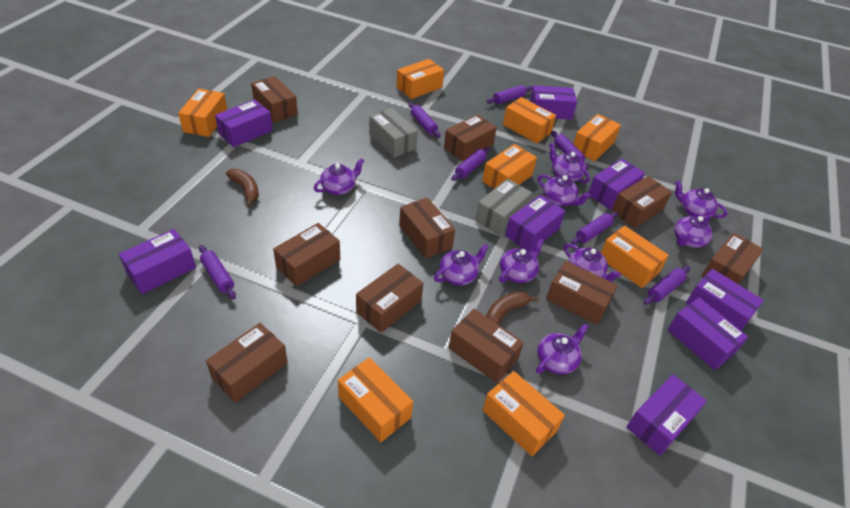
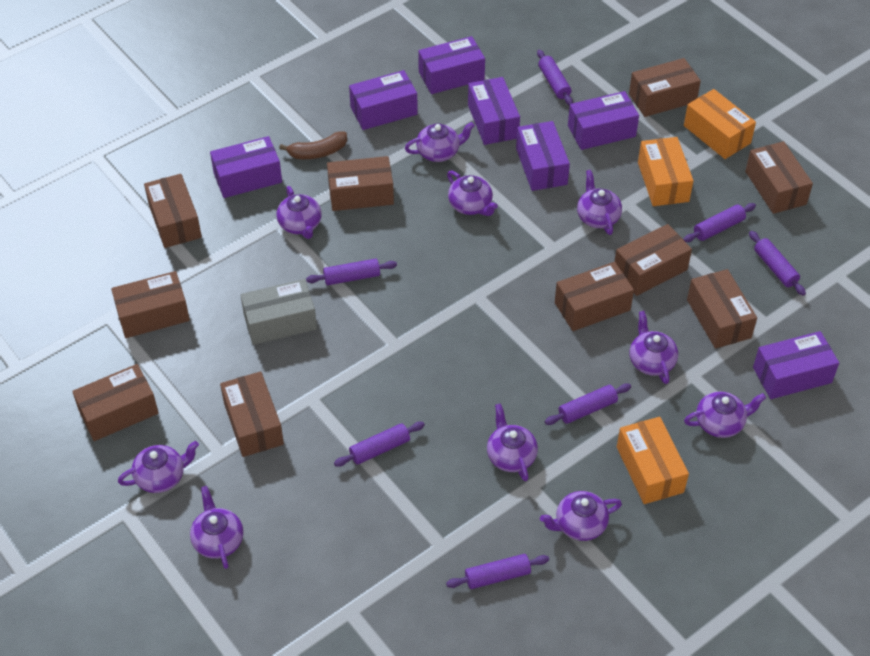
brown banana: 2 -> 1
grey box: 2 -> 1
orange box: 8 -> 3
purple box: 8 -> 7
purple teapot: 9 -> 10

